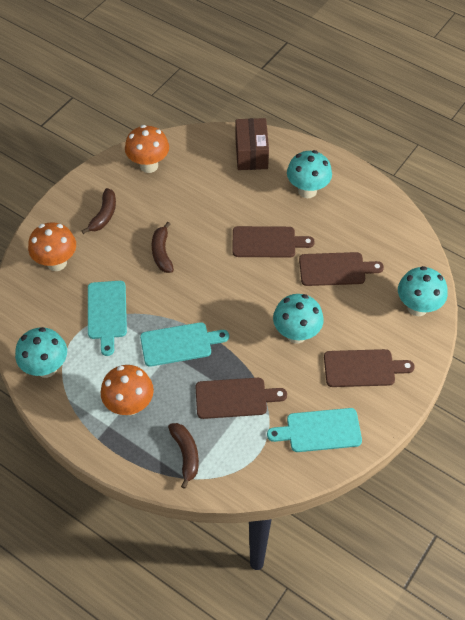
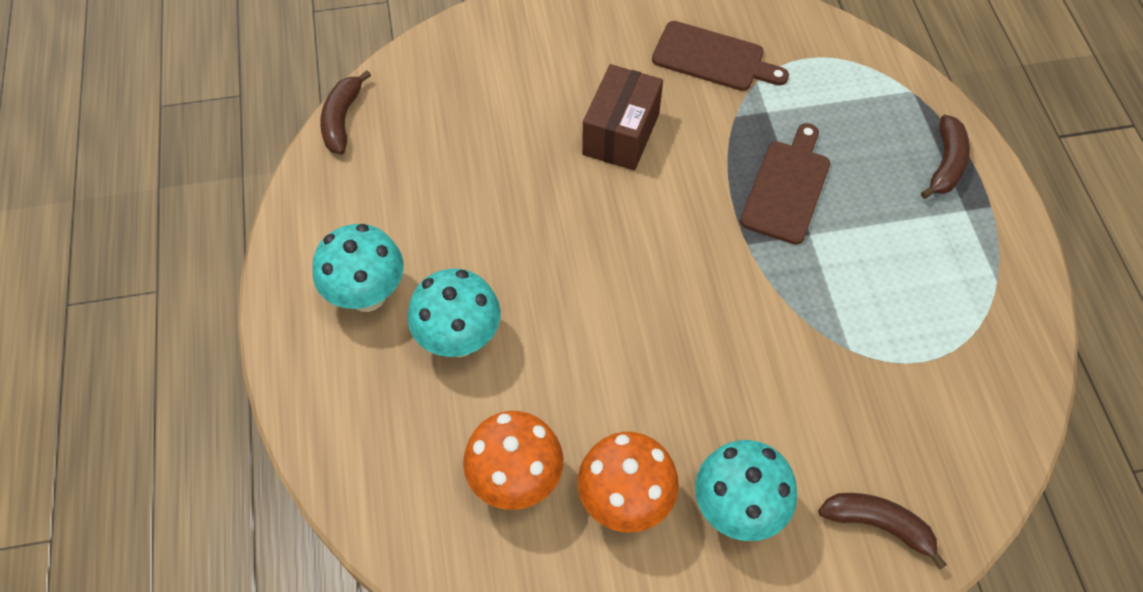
brown cutting board: 4 -> 2
orange mushroom: 3 -> 2
turquoise cutting board: 3 -> 0
turquoise mushroom: 4 -> 3

